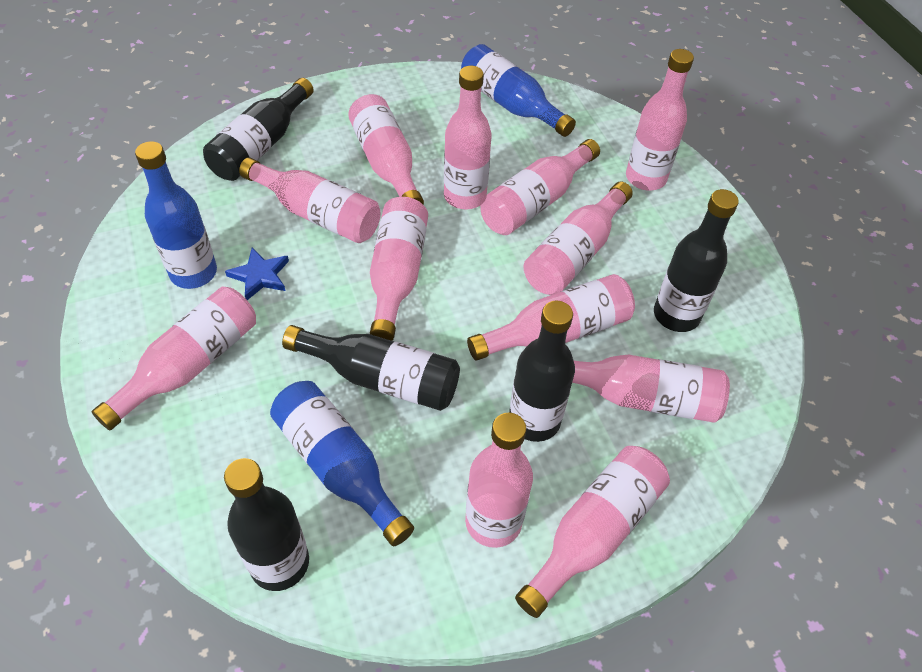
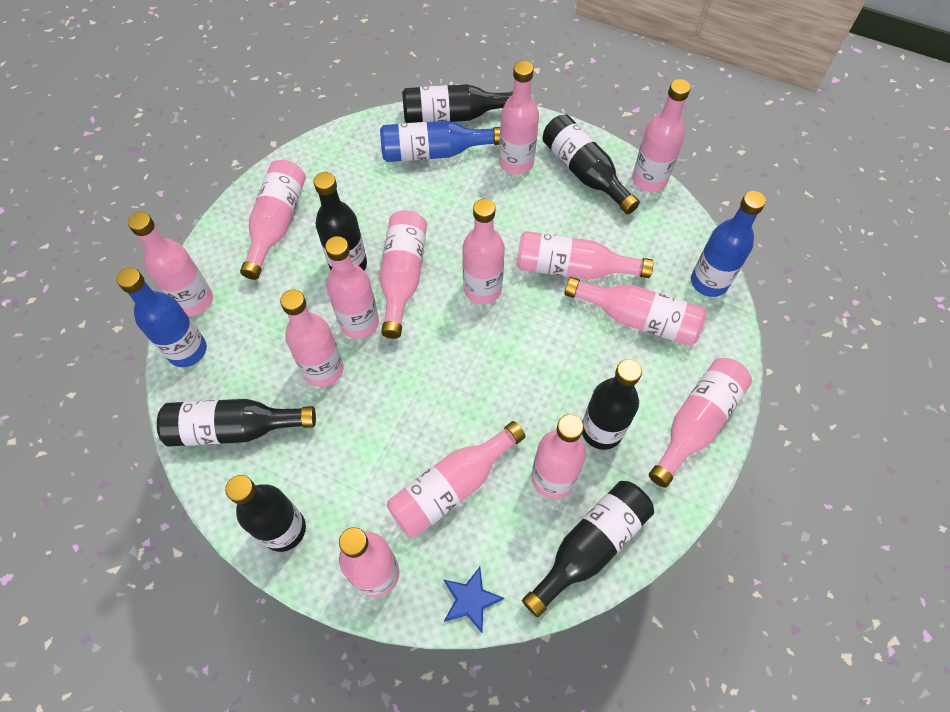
black bottle: 5 -> 7
pink bottle: 12 -> 14

